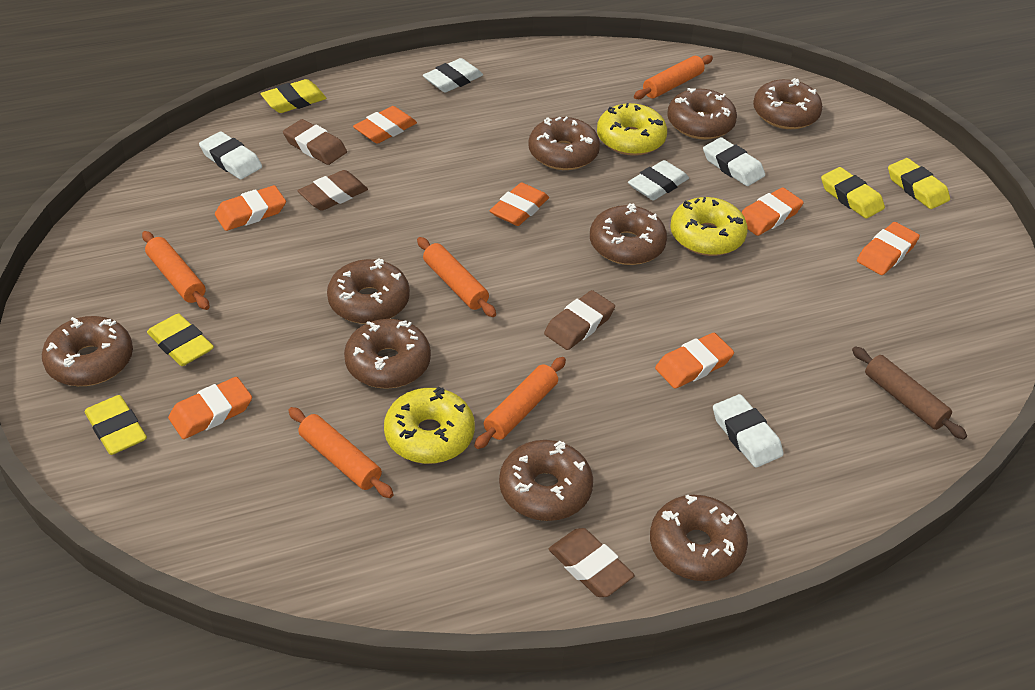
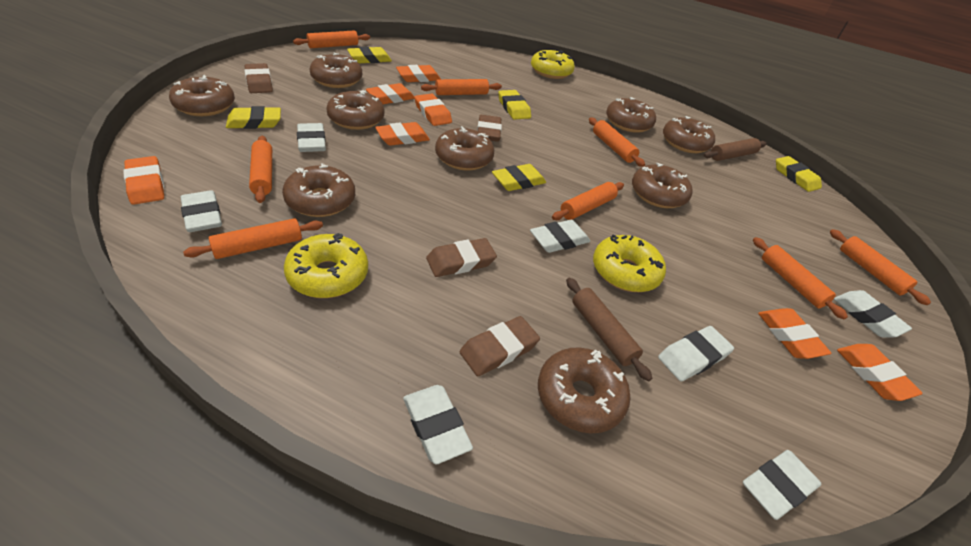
brown rolling pin: 1 -> 2
orange rolling pin: 5 -> 8
white eraser: 5 -> 7

